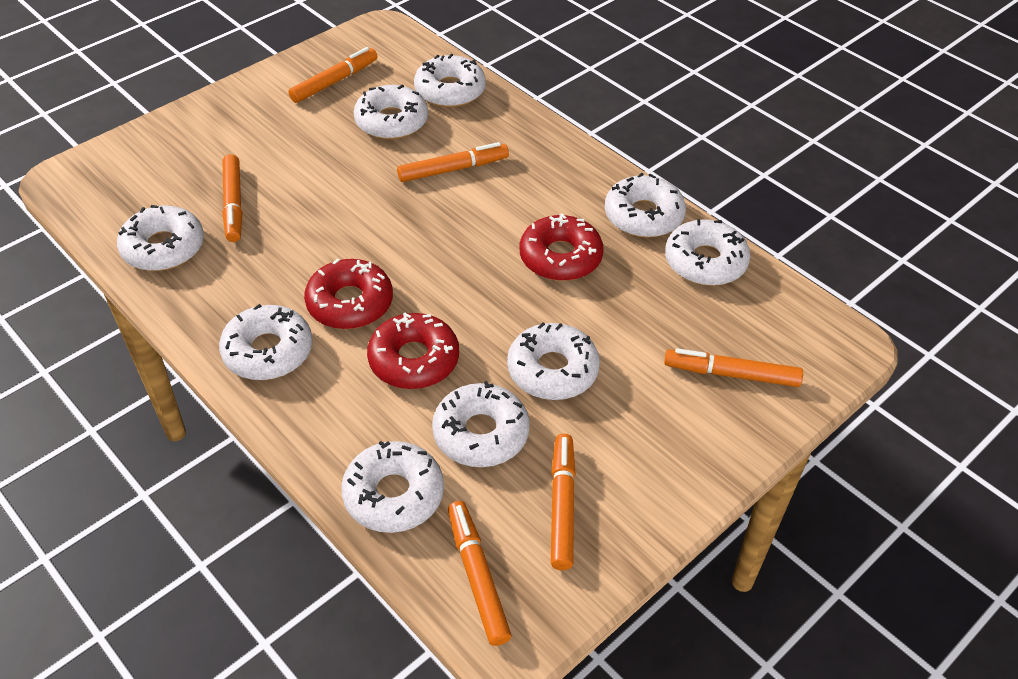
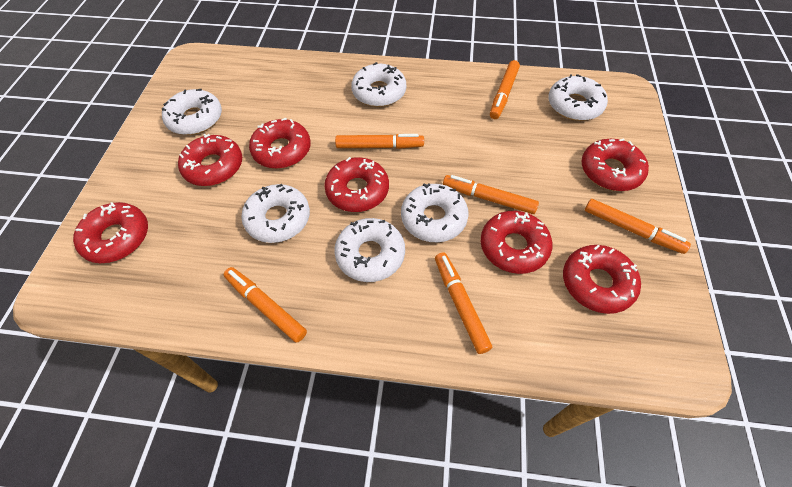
red donut: 3 -> 7
white donut: 9 -> 6

